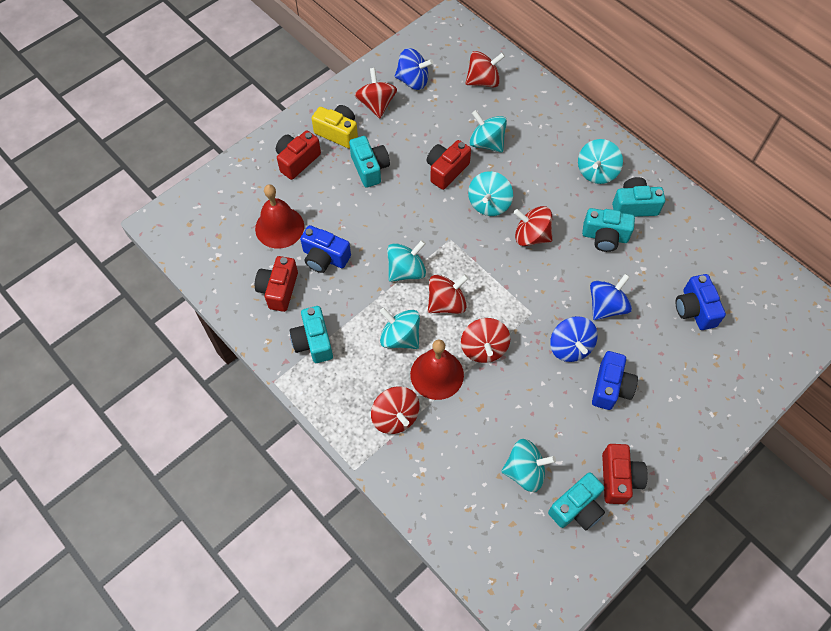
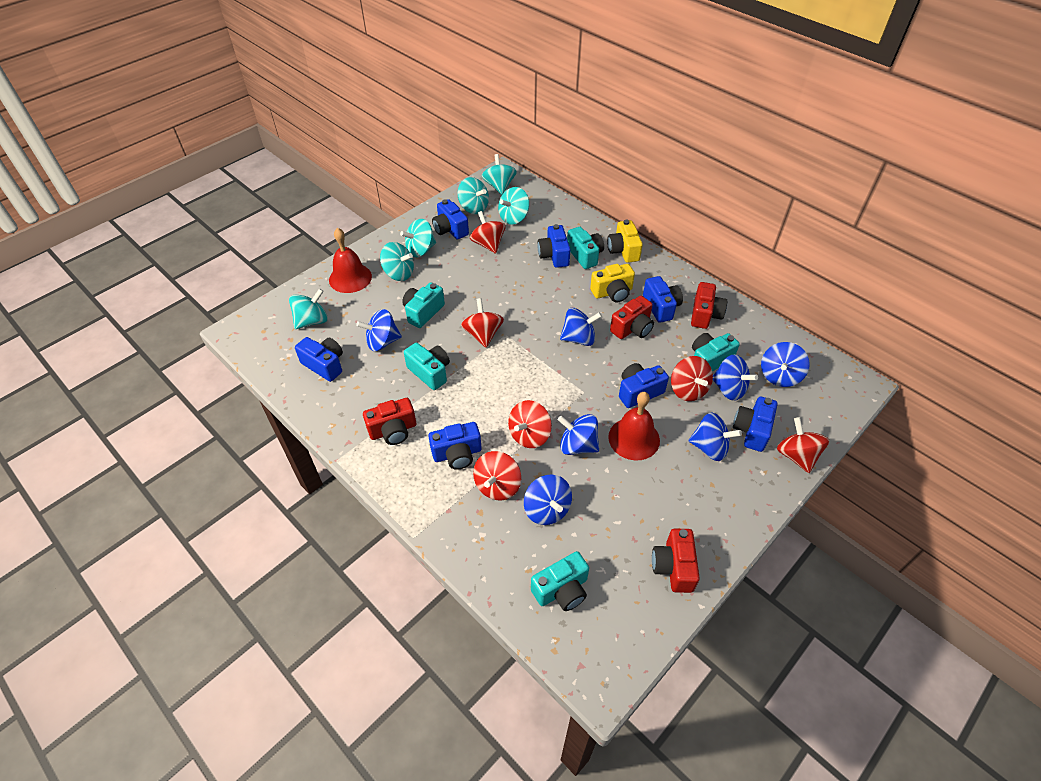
blue camera: 3 -> 7
blue spinning top: 3 -> 7
yellow camera: 1 -> 2

